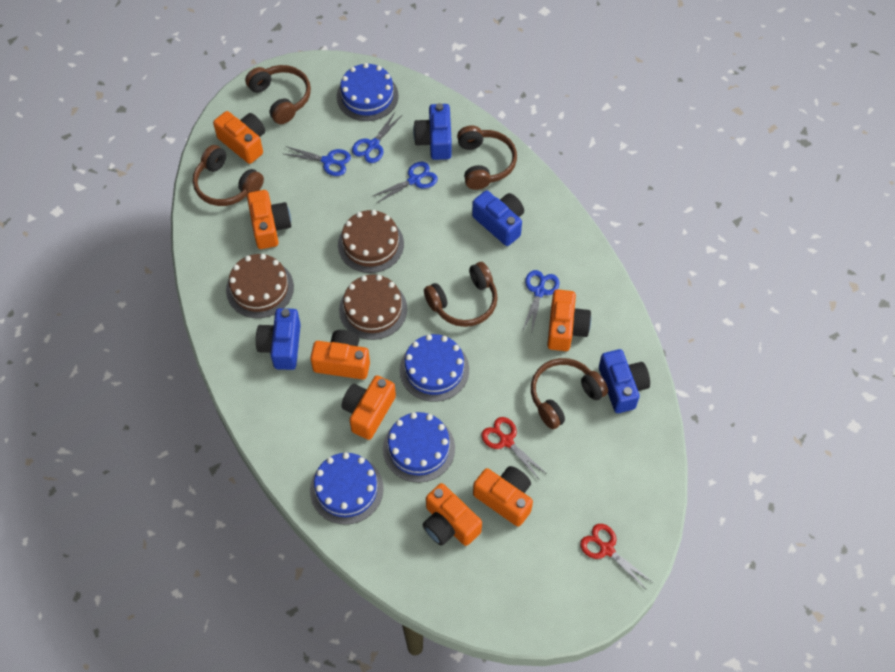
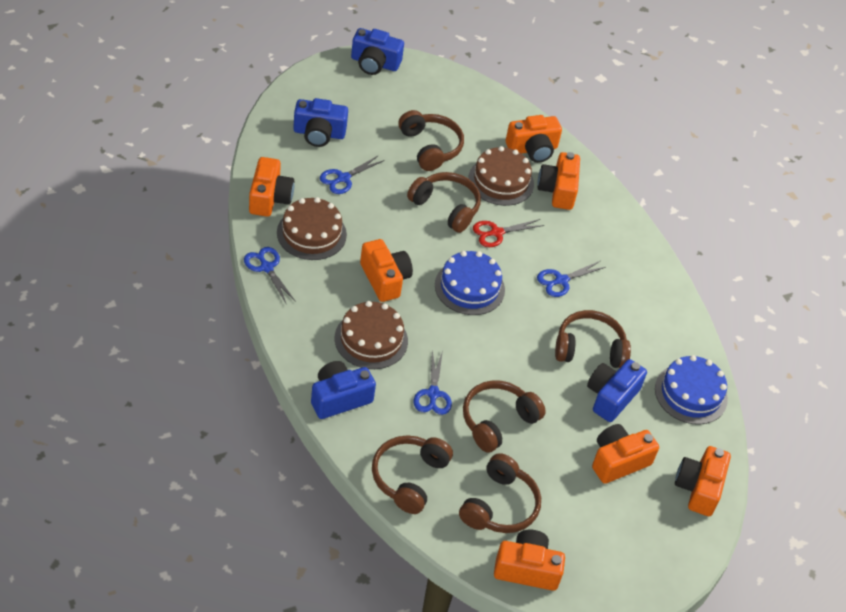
blue cake: 4 -> 2
brown headphones: 5 -> 6
red scissors: 2 -> 1

